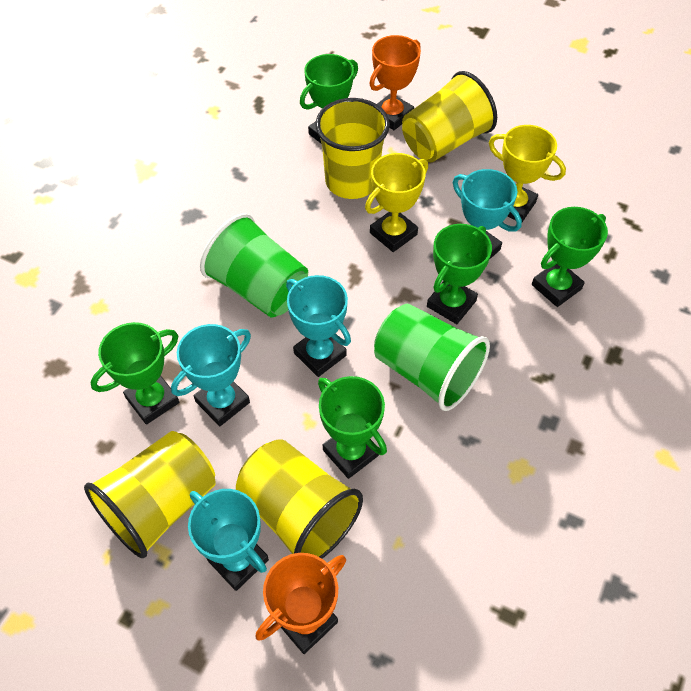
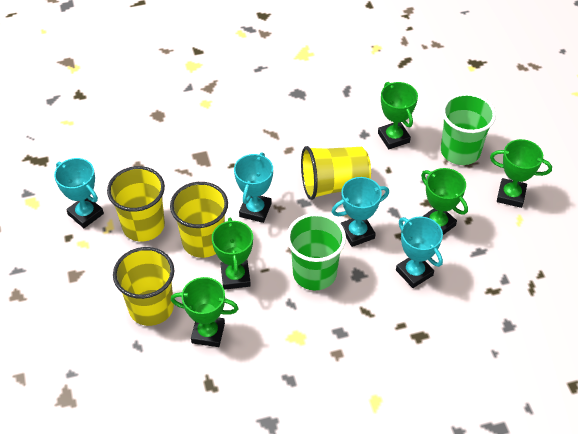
orange trophy: 2 -> 0
yellow trophy: 2 -> 0

